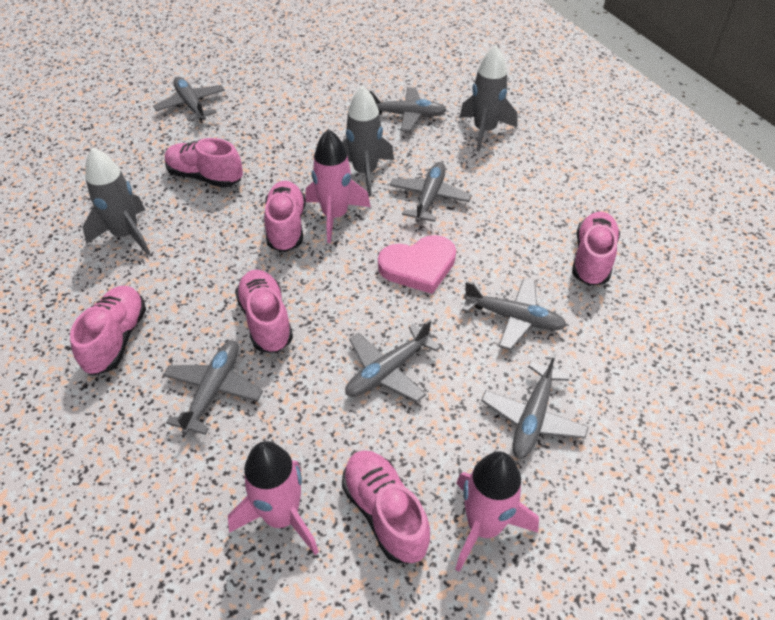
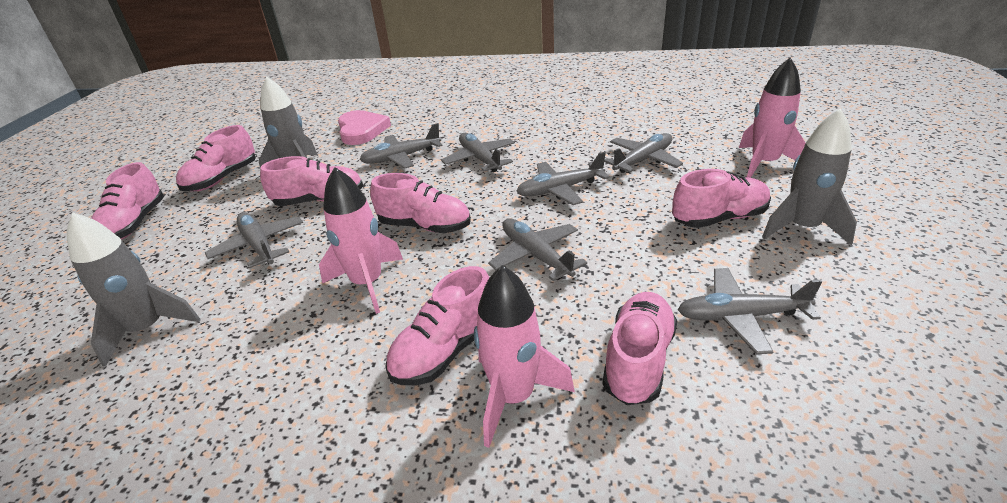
pink shoe: 6 -> 7

